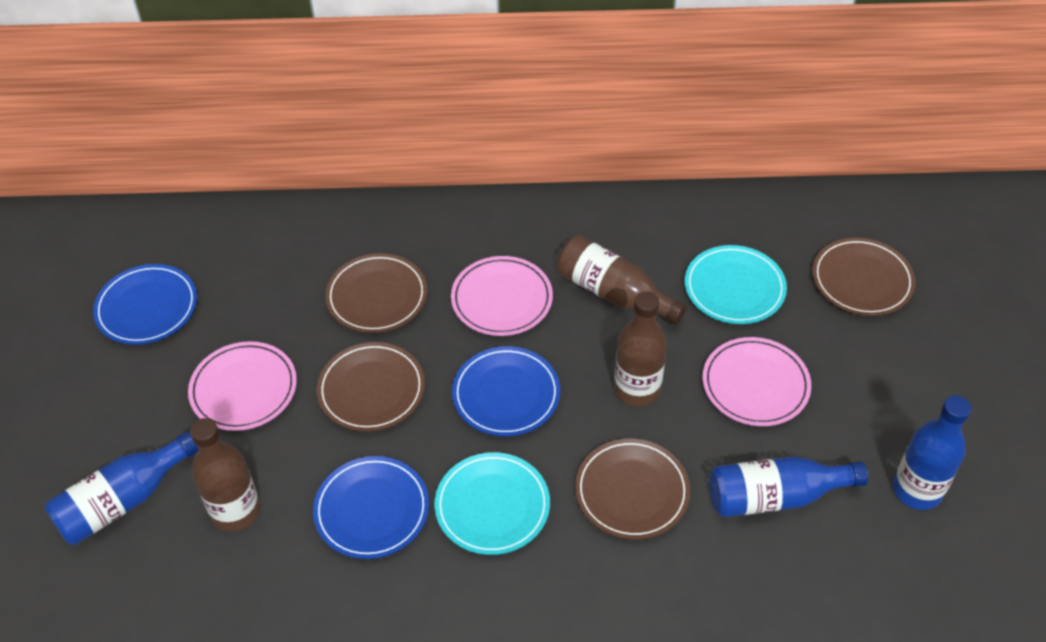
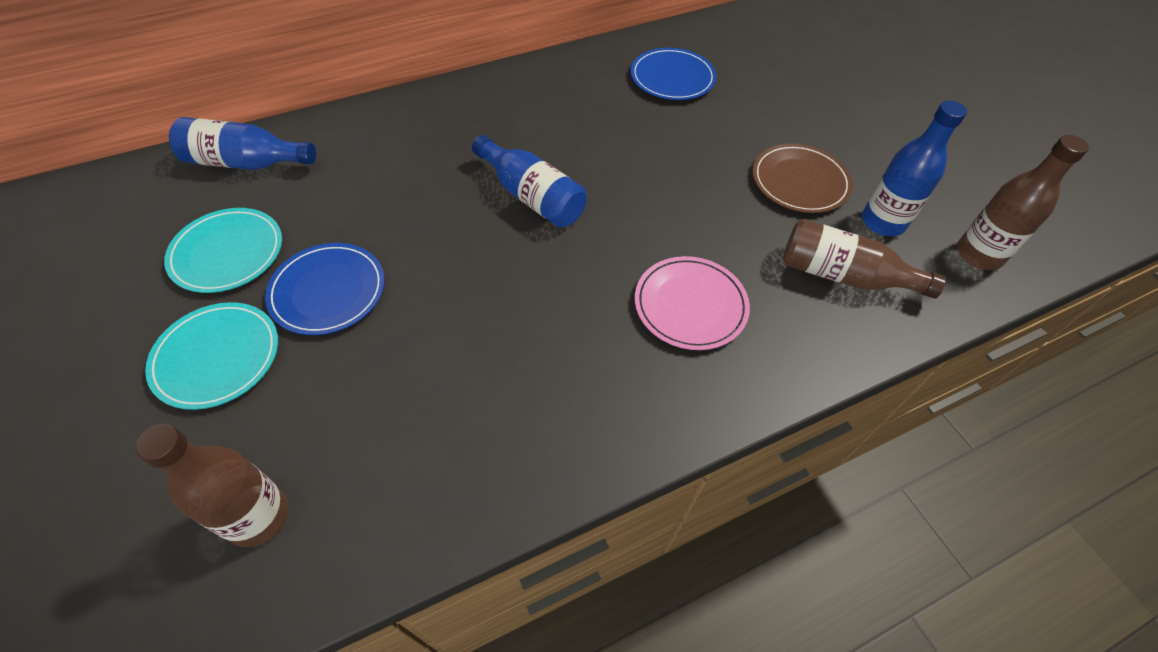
blue plate: 3 -> 2
brown plate: 4 -> 1
pink plate: 3 -> 1

